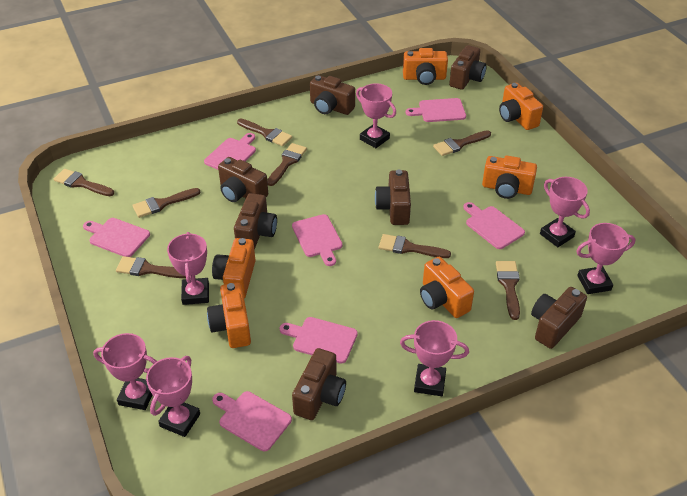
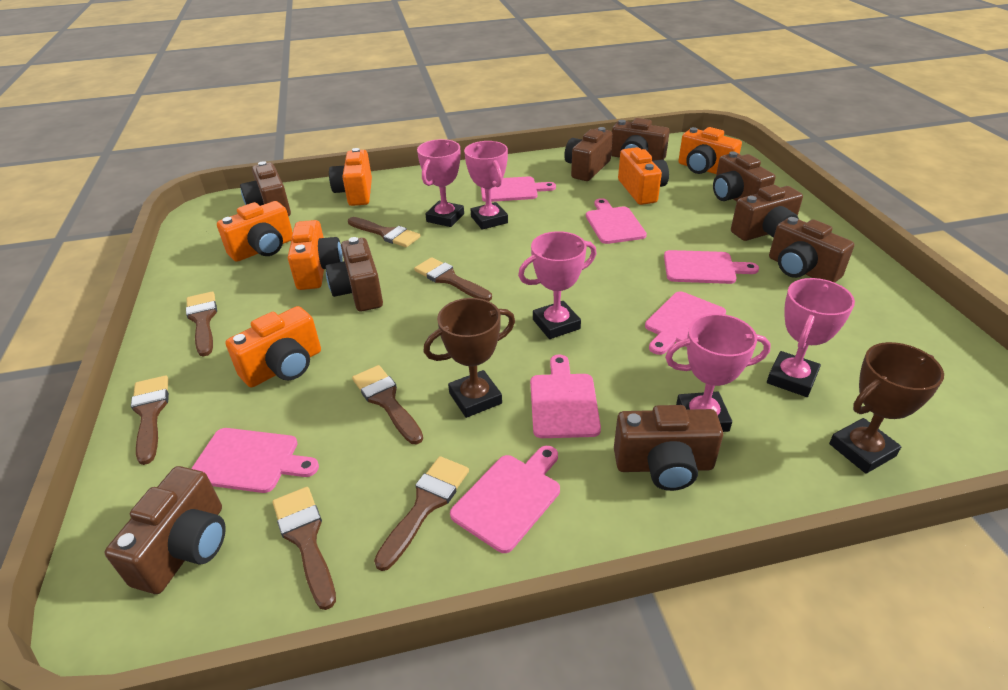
brown brush: 8 -> 7
brown camera: 7 -> 9
brown trophy: 0 -> 2
pink trophy: 7 -> 5

